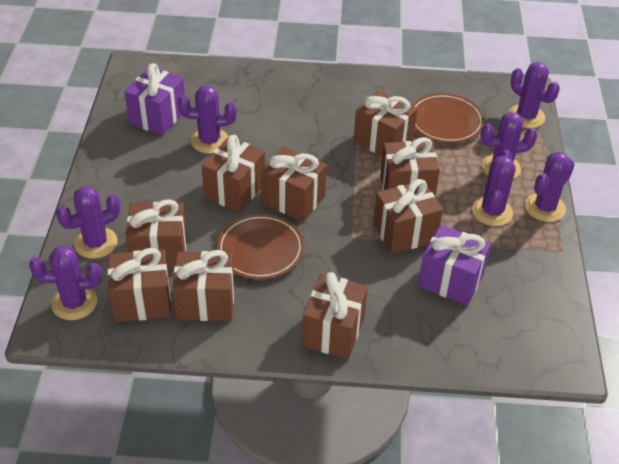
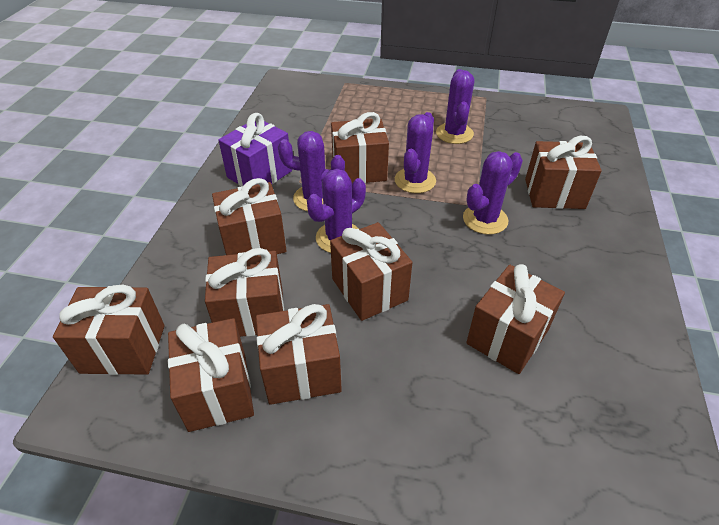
brown plate: 2 -> 0
purple cactus: 7 -> 5
purple gift: 2 -> 1

